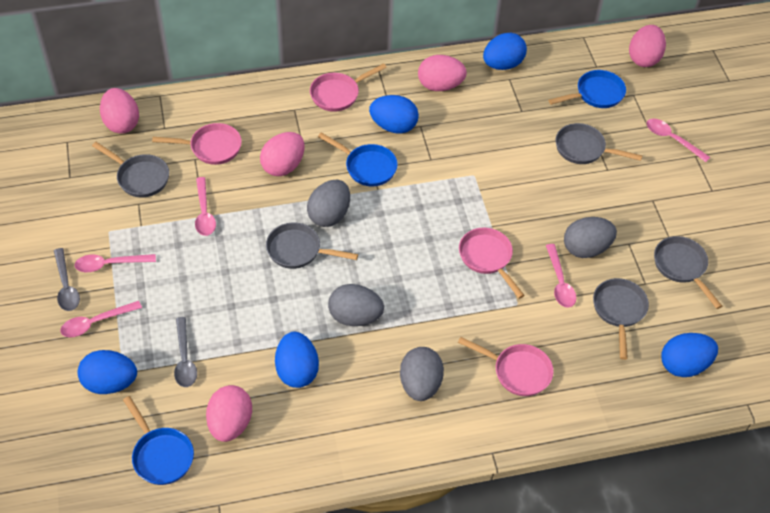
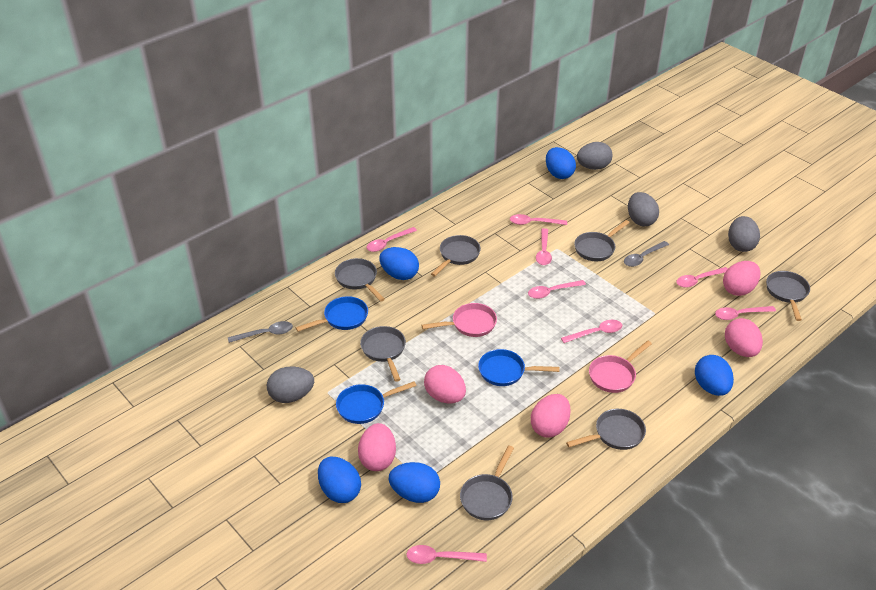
grey pan: 5 -> 7
pink pan: 4 -> 2
pink spoon: 5 -> 8

